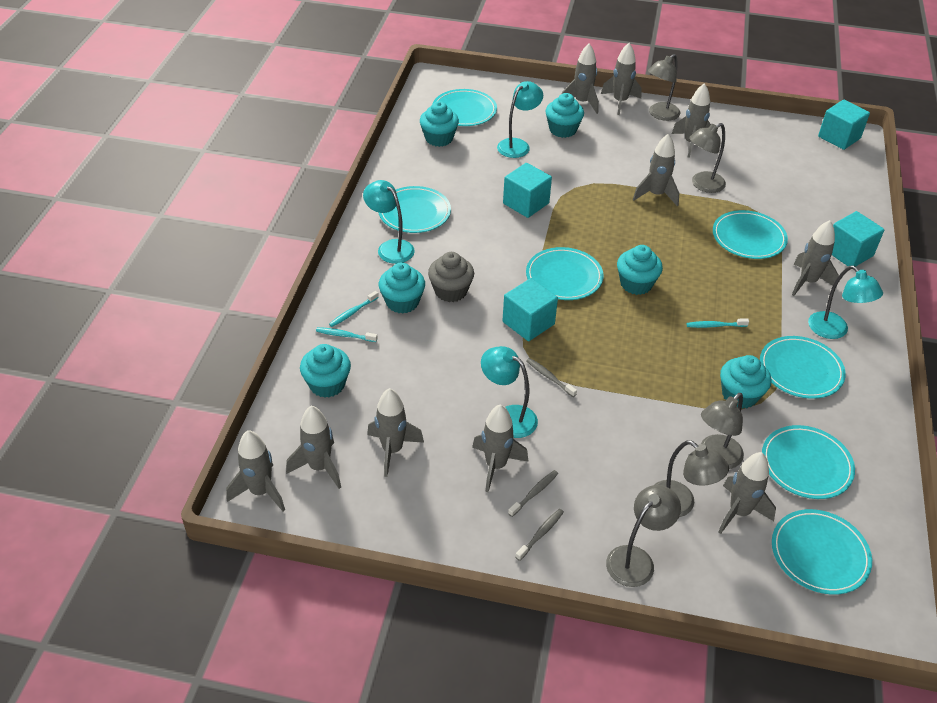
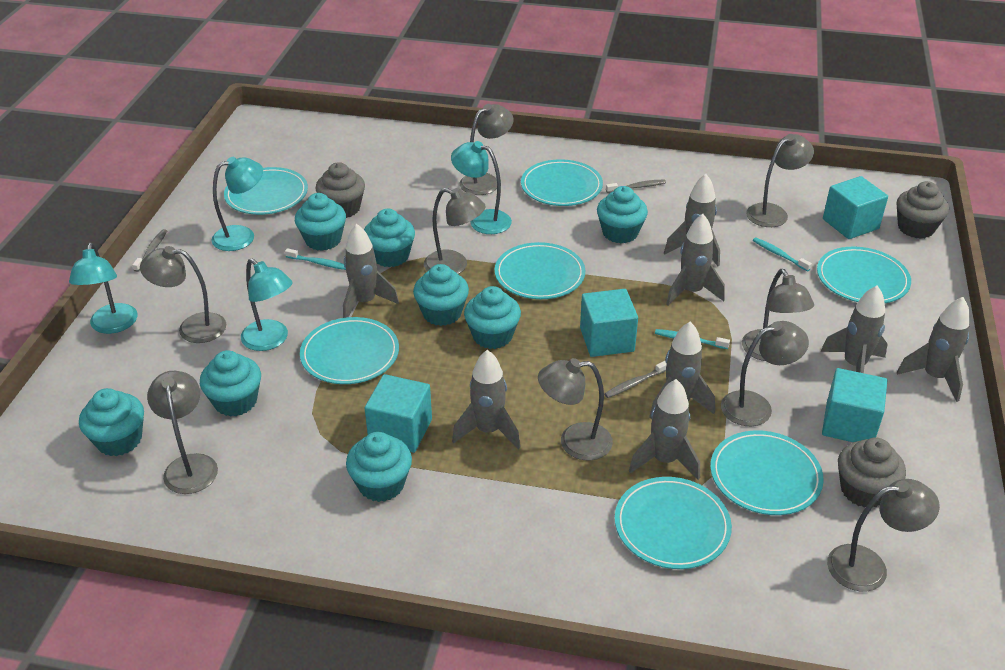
grey cupcake: 1 -> 3
grey lamp: 5 -> 9
grey rocket: 10 -> 8
turquoise cupcake: 6 -> 8

